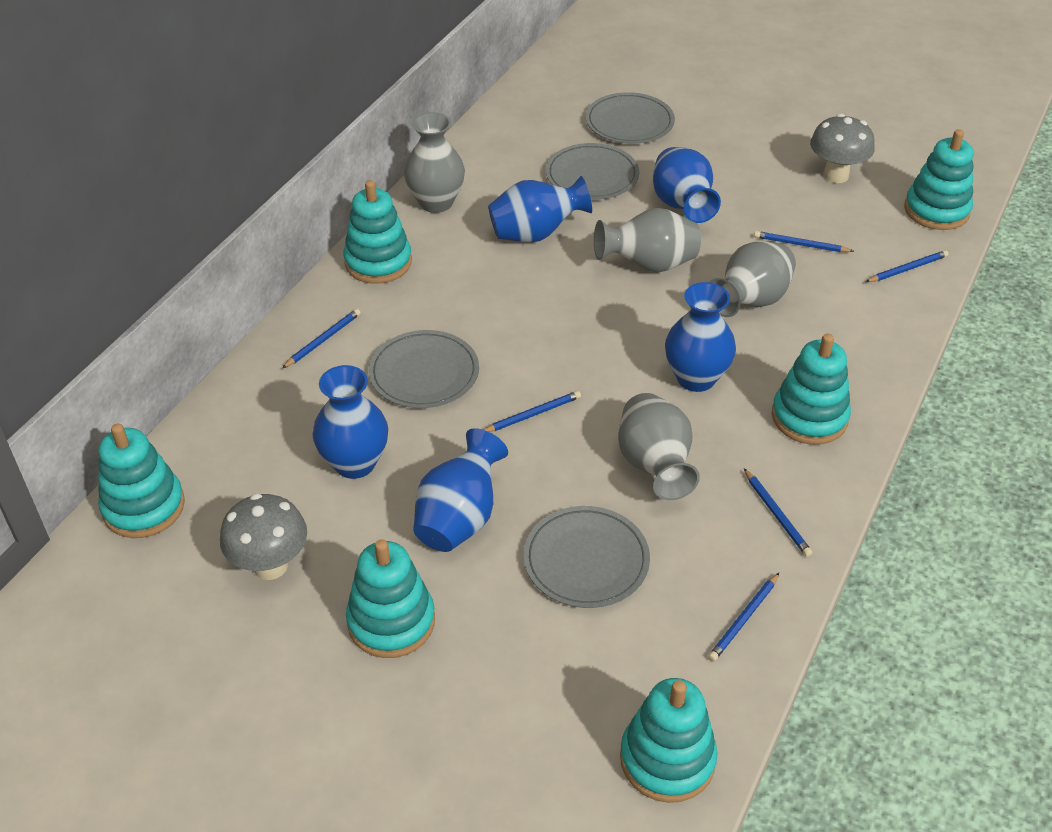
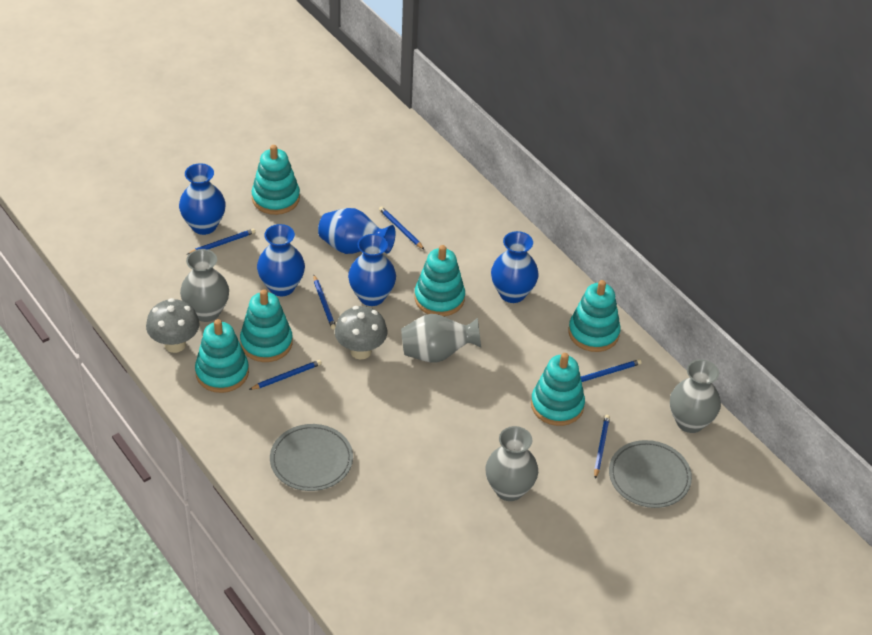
grey plate: 4 -> 2

